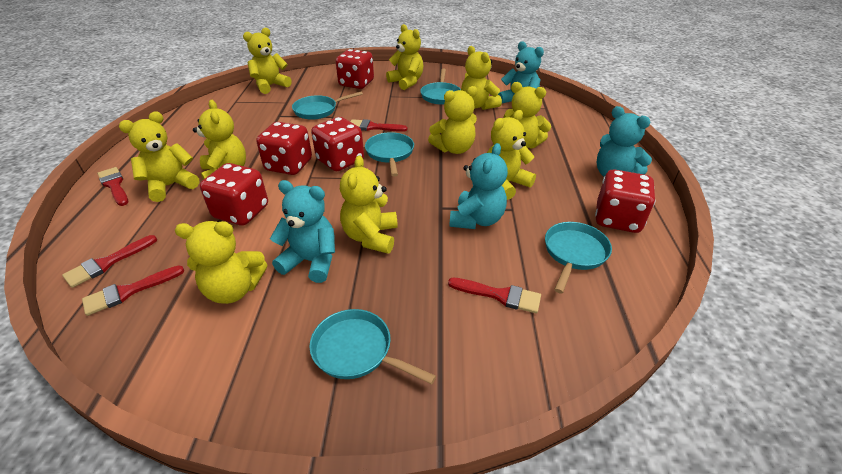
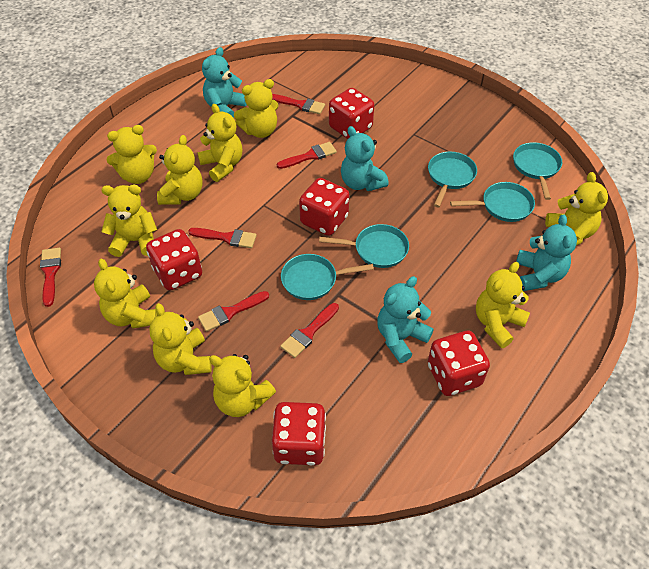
red brush: 5 -> 6

